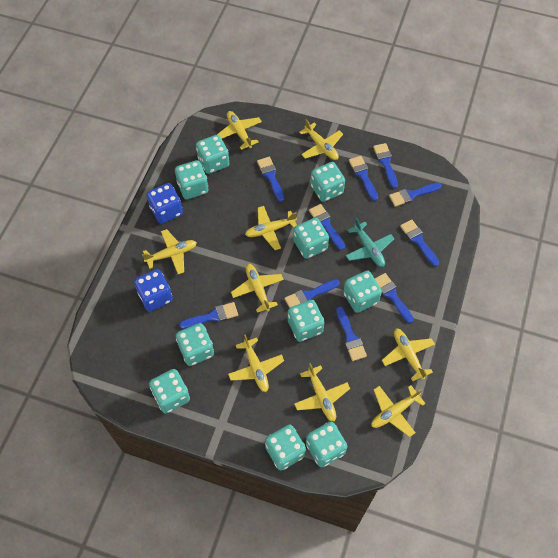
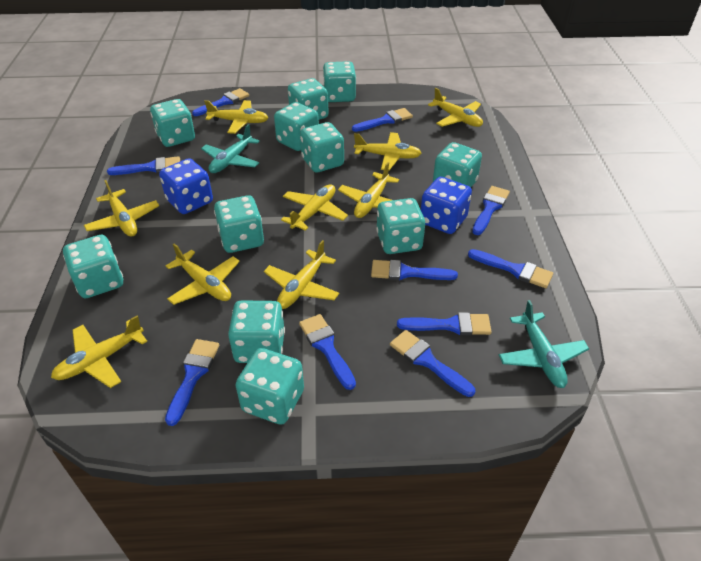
turquoise dice: 10 -> 11
turquoise plane: 1 -> 2

